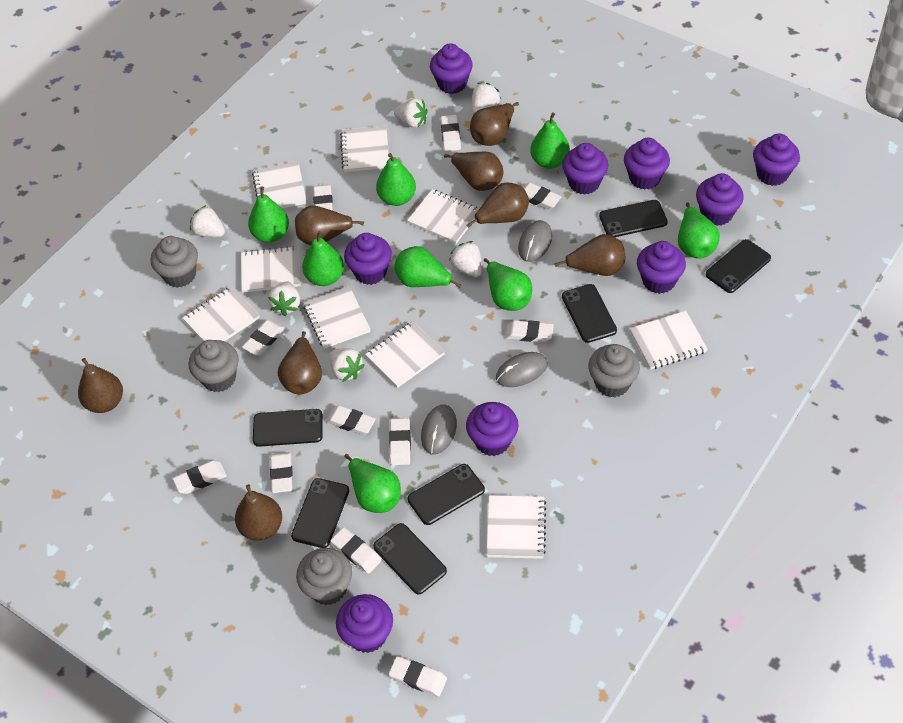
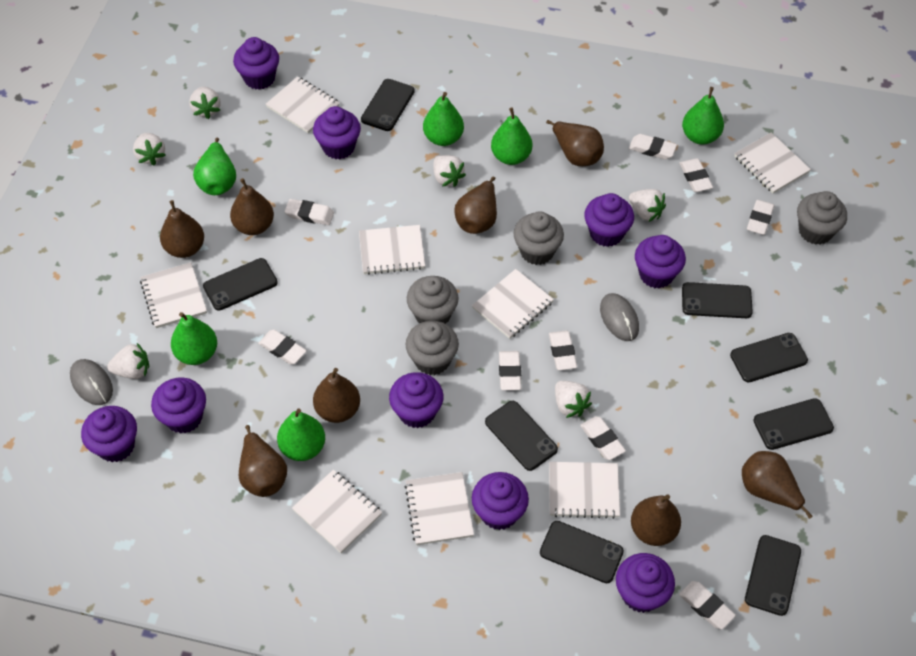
black phone: 7 -> 8
green pear: 8 -> 6
grey mouse: 3 -> 2
white eraser: 11 -> 9
white notebook: 9 -> 8

